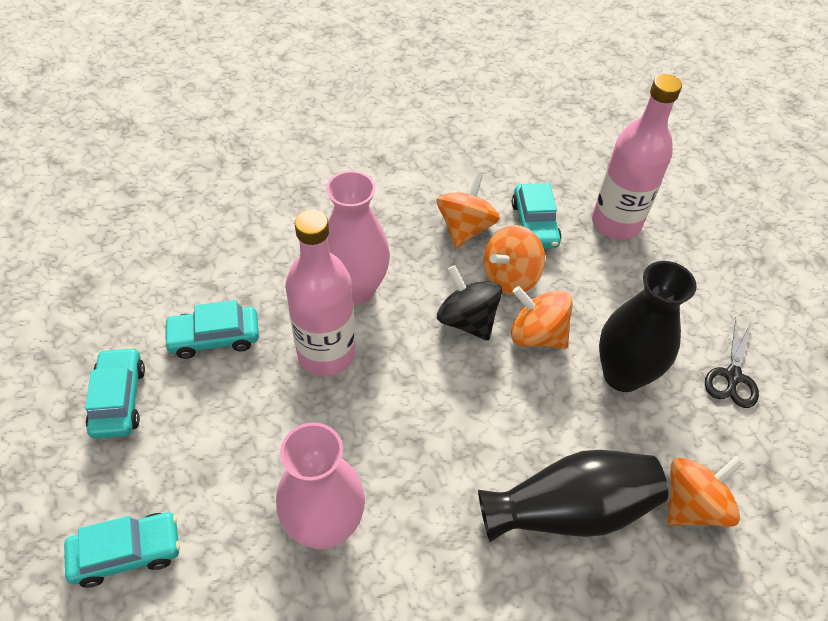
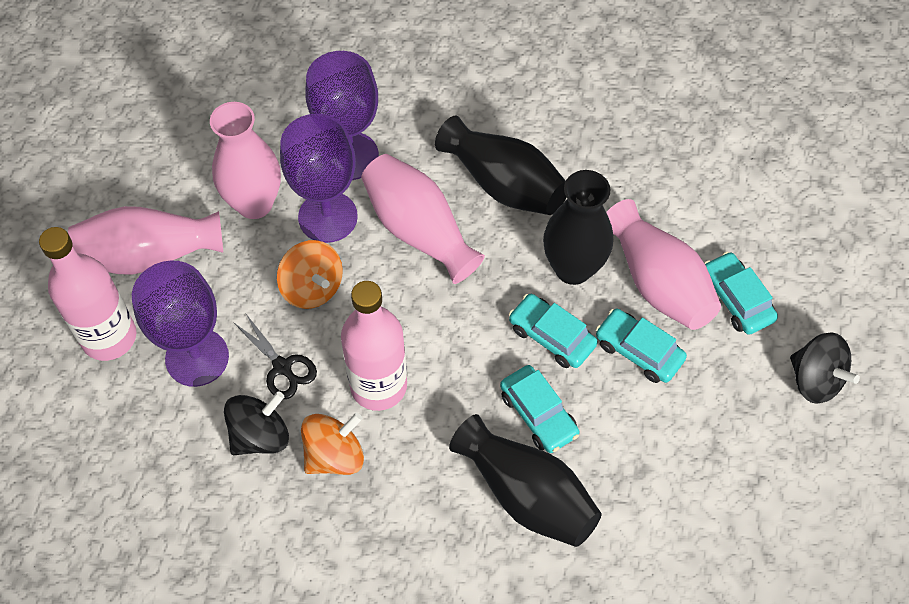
black spinning top: 1 -> 2
black vase: 2 -> 3
orange spinning top: 4 -> 2
pink vase: 2 -> 4
purple goblet: 0 -> 3

